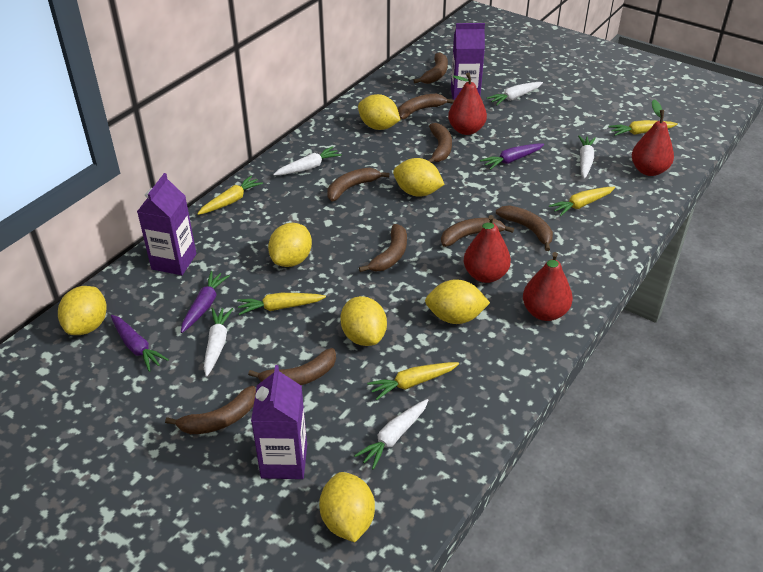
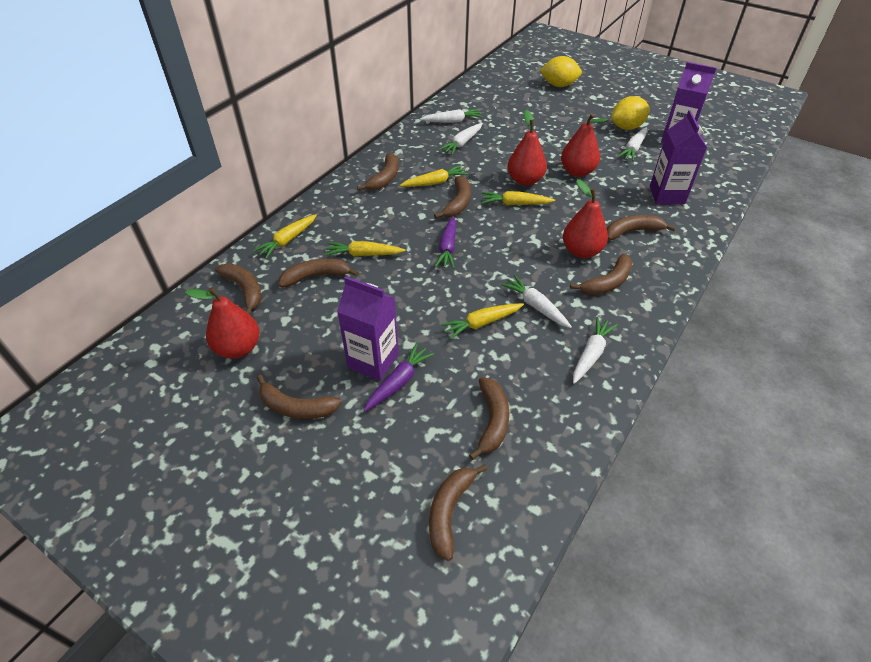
purple carrot: 3 -> 2
yellow lemon: 7 -> 2

